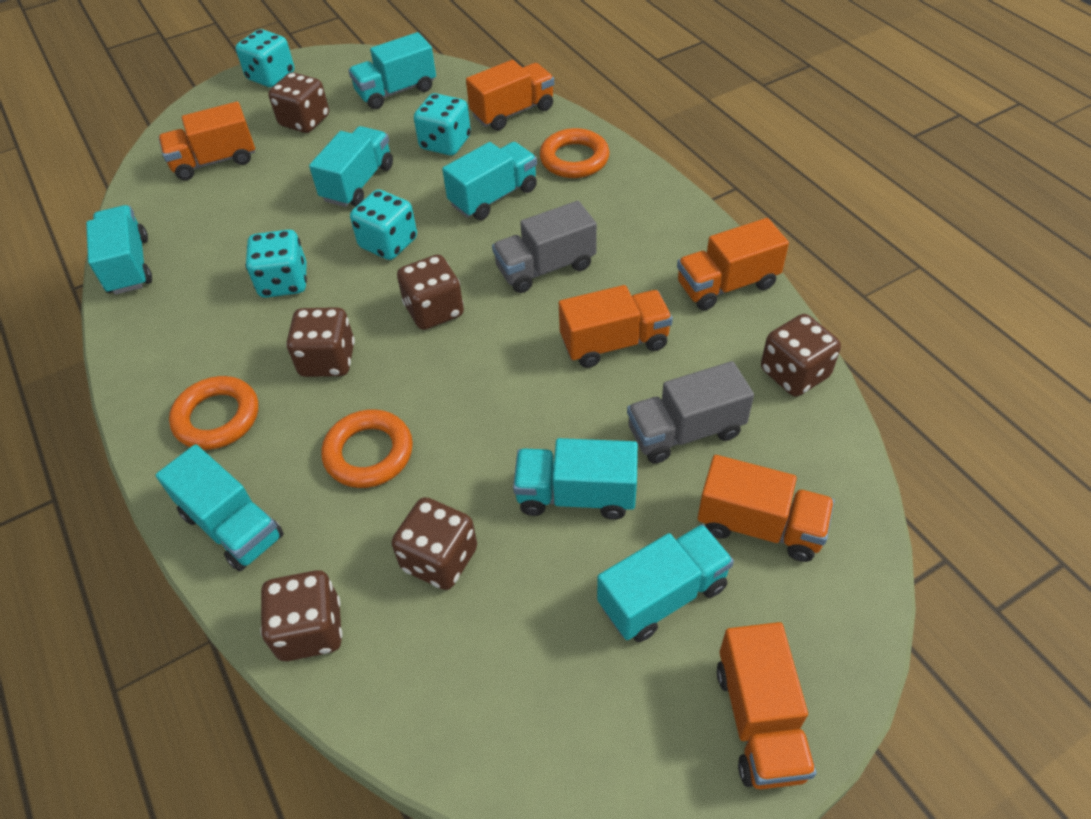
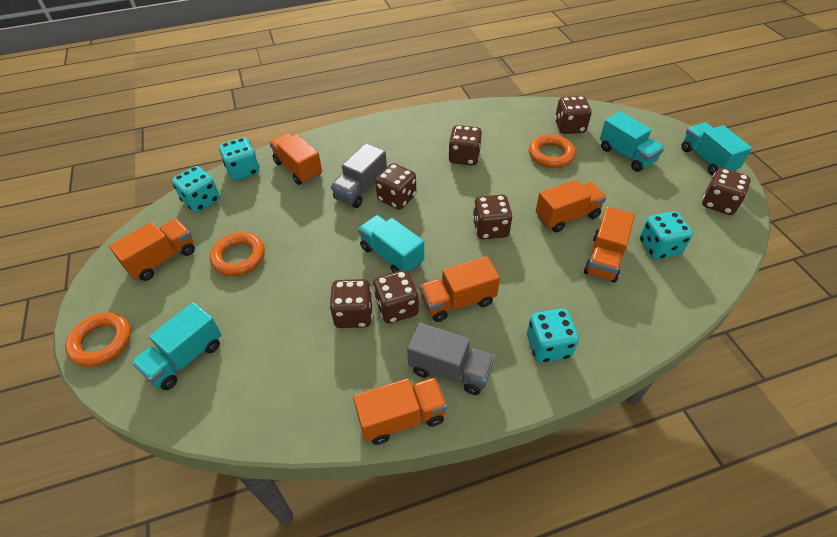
brown dice: 6 -> 7
turquoise truck: 7 -> 4

